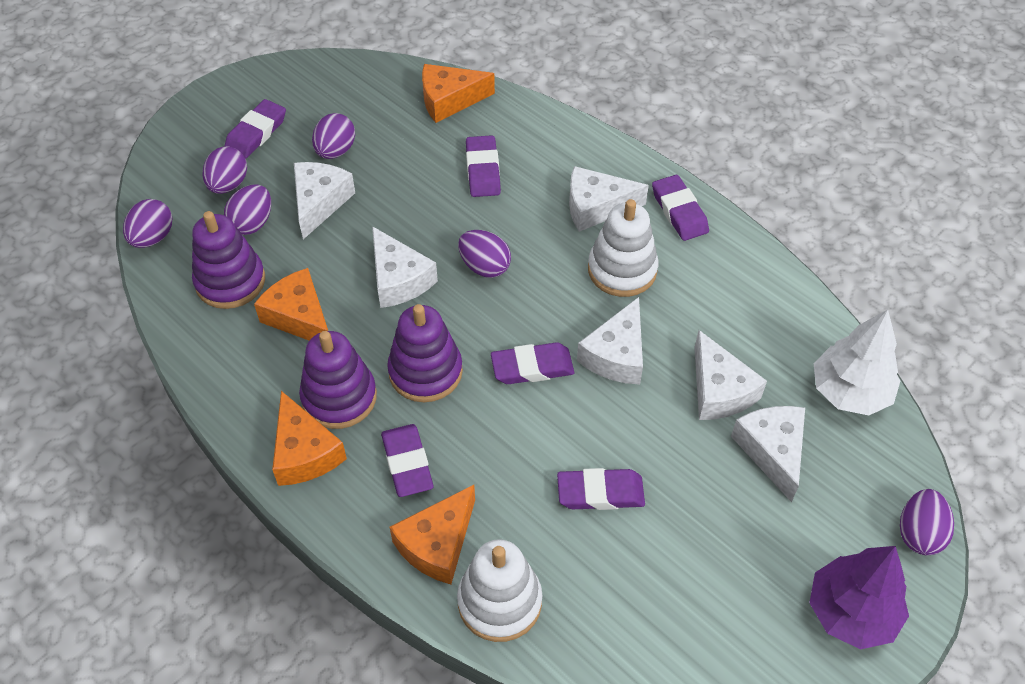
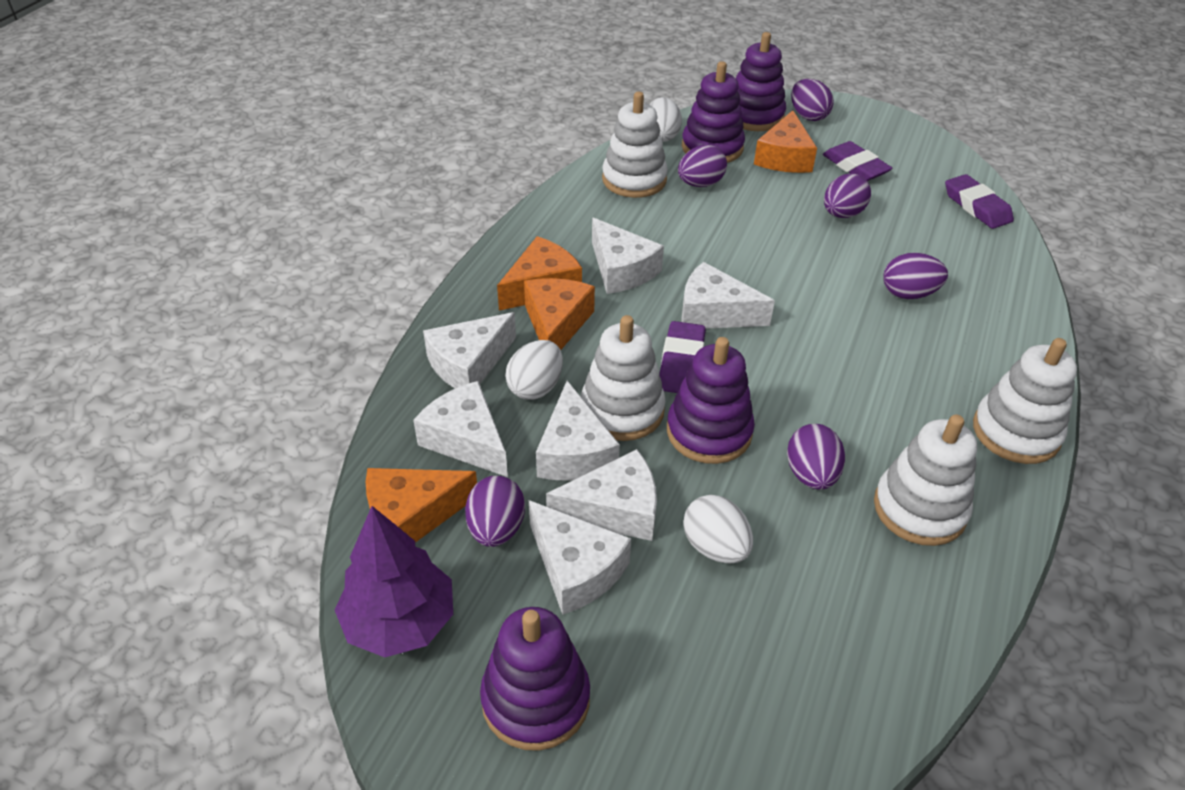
purple eraser: 6 -> 3
purple stacking toy: 3 -> 4
white cheese: 6 -> 7
white egg: 0 -> 3
white stacking toy: 2 -> 4
white tree: 1 -> 0

